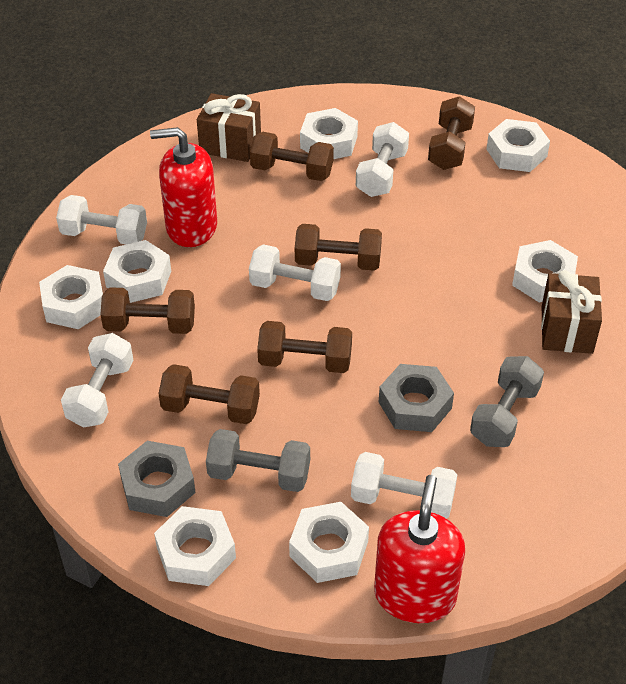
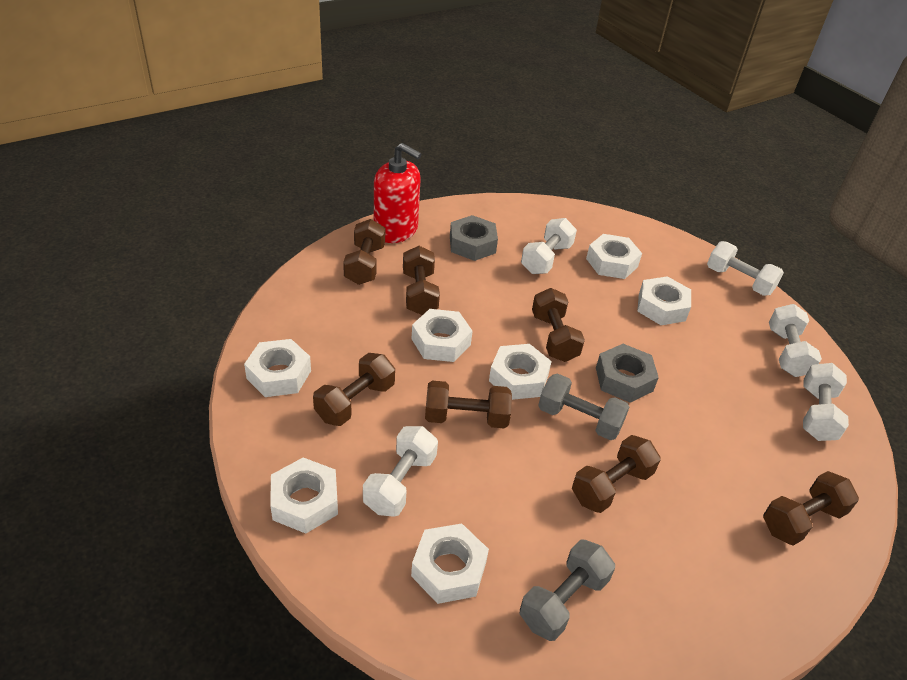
brown dumbbell: 6 -> 7
brown gift: 2 -> 0
red soap dispenser: 2 -> 1

